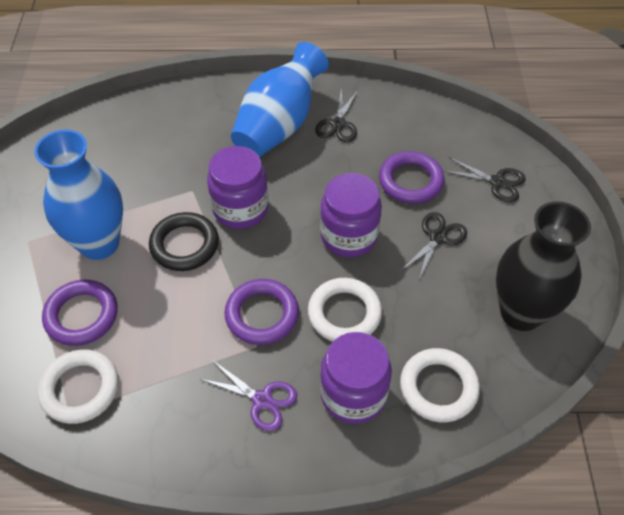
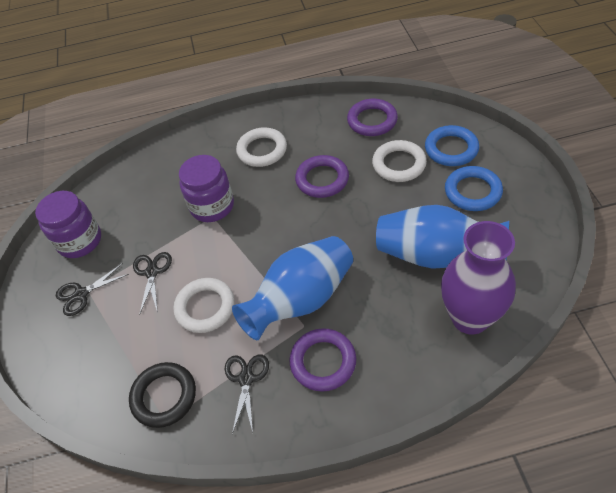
black vase: 1 -> 0
blue ring: 0 -> 2
purple jar: 3 -> 2
purple scissors: 1 -> 0
purple vase: 0 -> 1

